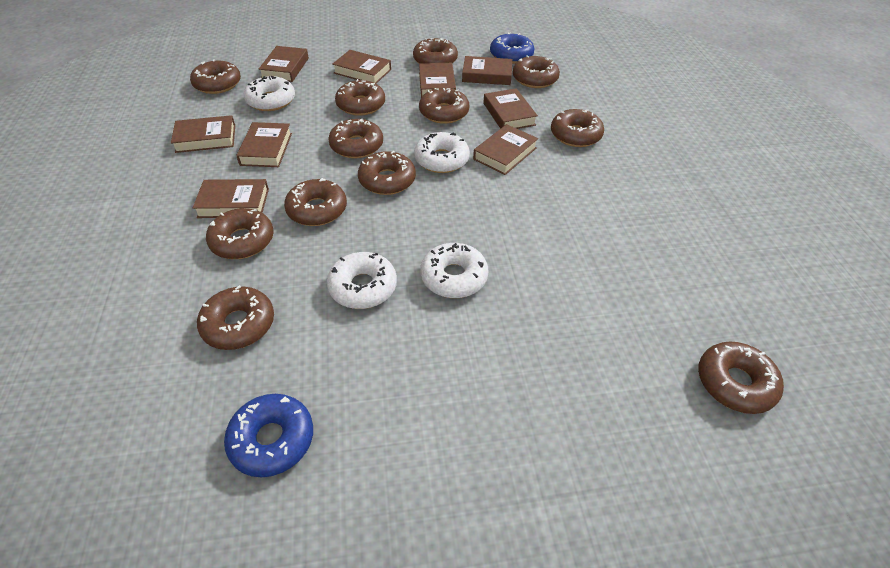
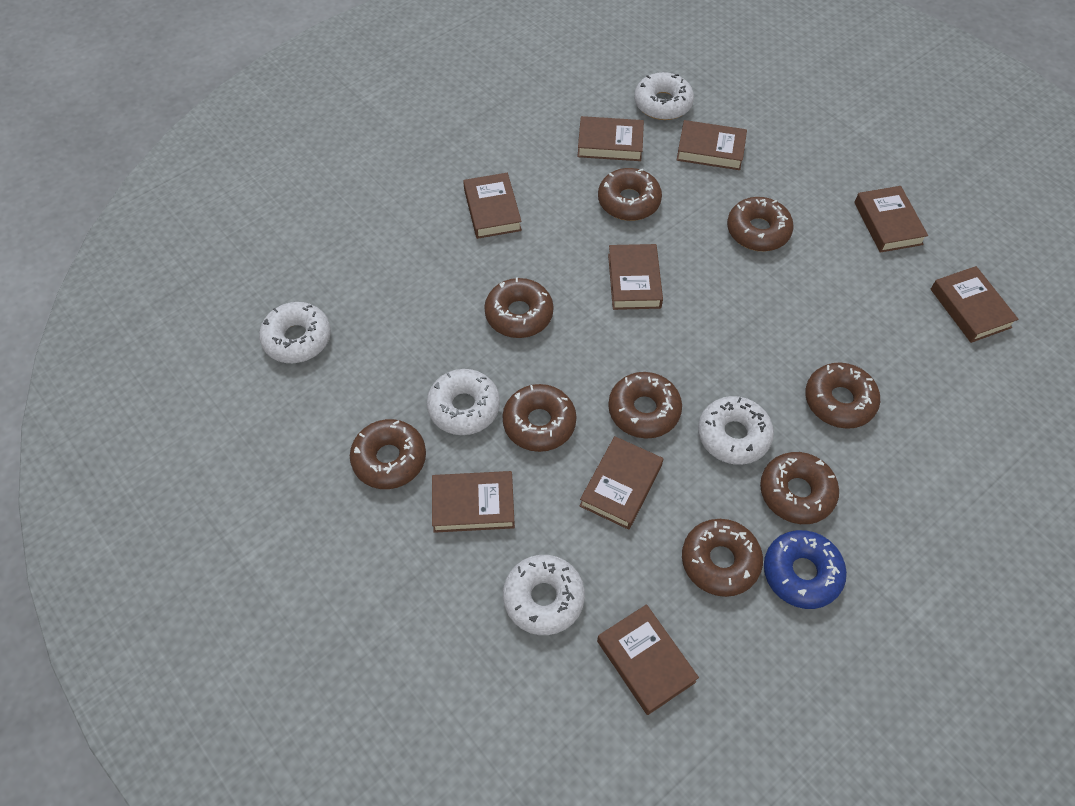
blue donut: 2 -> 1
brown donut: 12 -> 9
white donut: 4 -> 5

